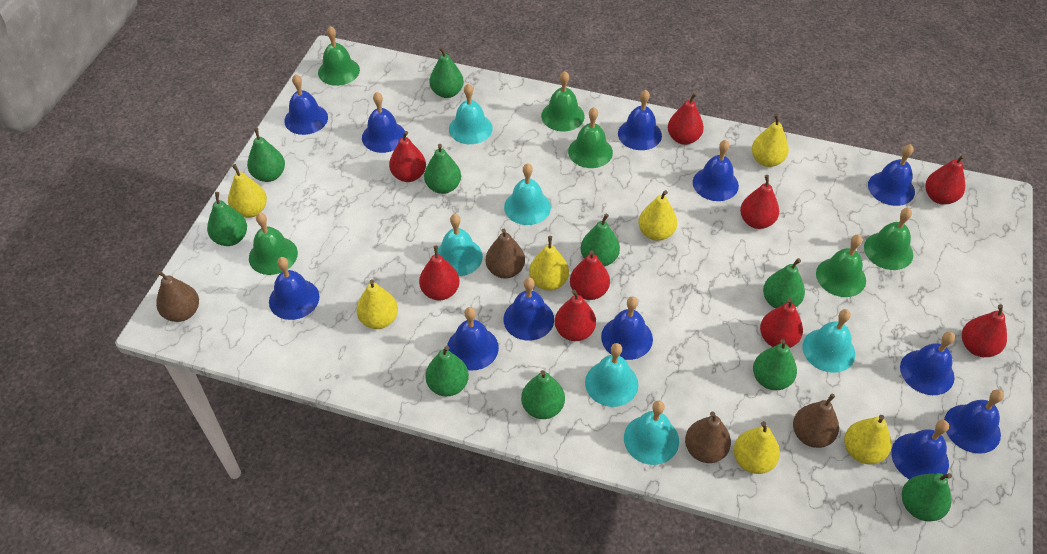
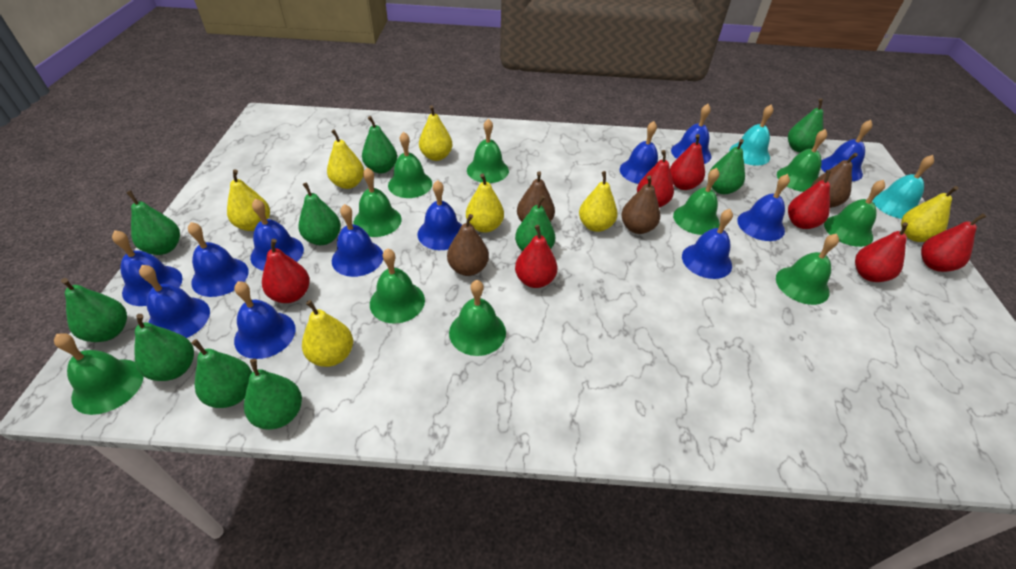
green bell: 6 -> 10
red pear: 9 -> 7
turquoise bell: 6 -> 2

